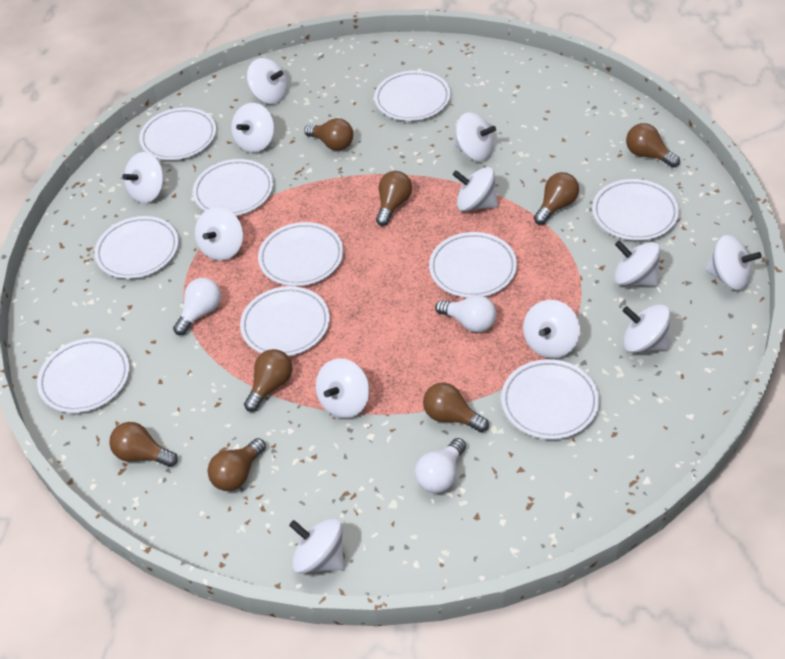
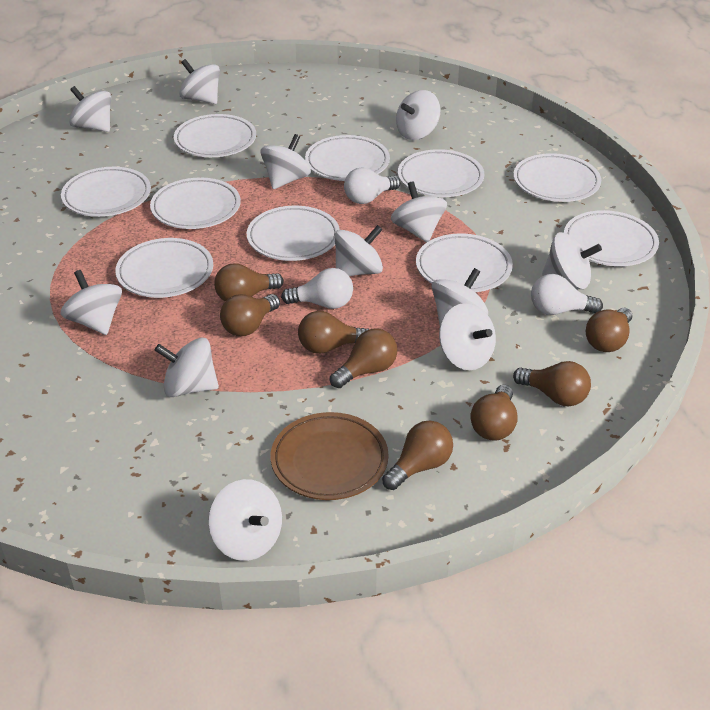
brown plate: 0 -> 1

